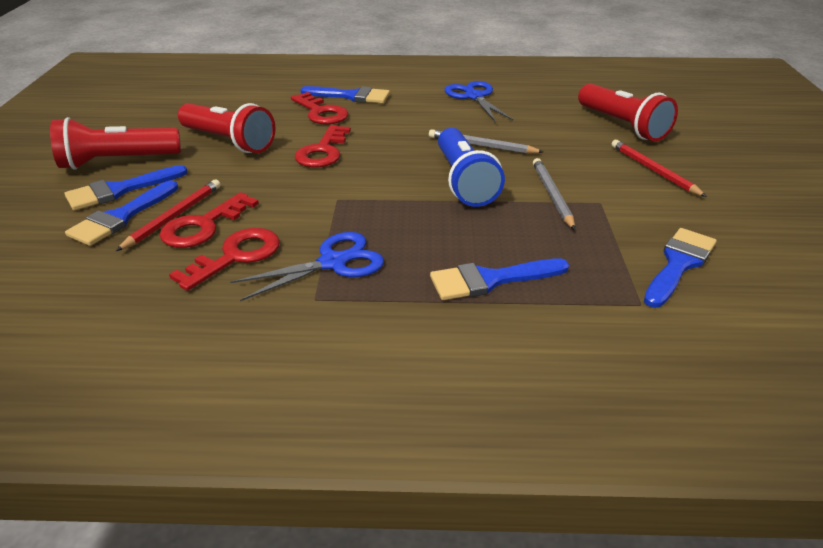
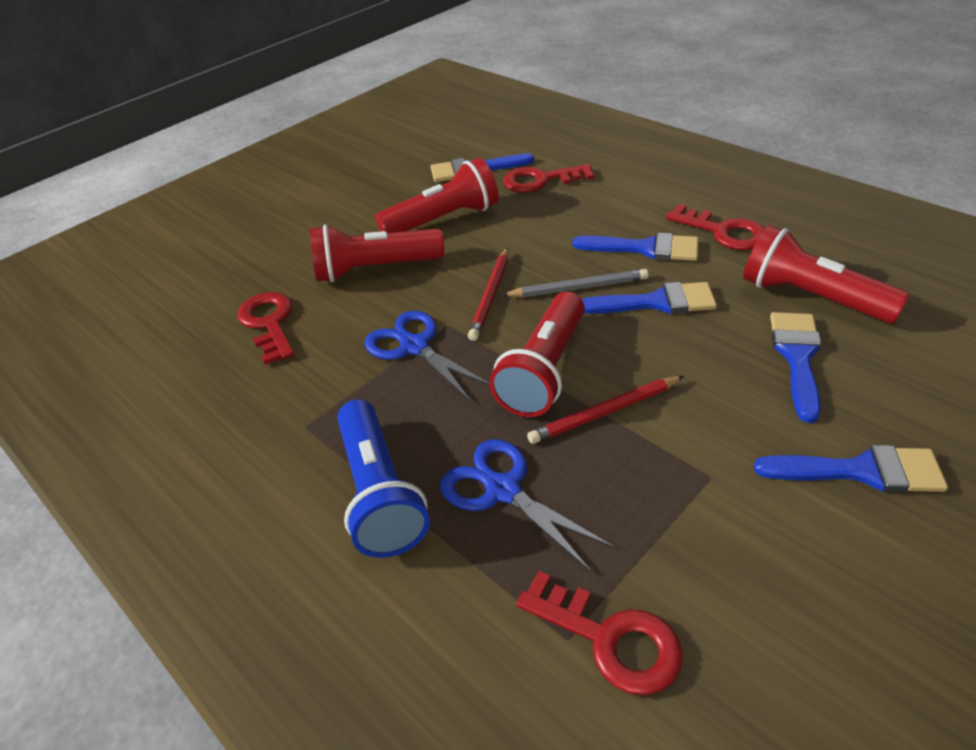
grey pencil: 2 -> 1
red flashlight: 3 -> 4

